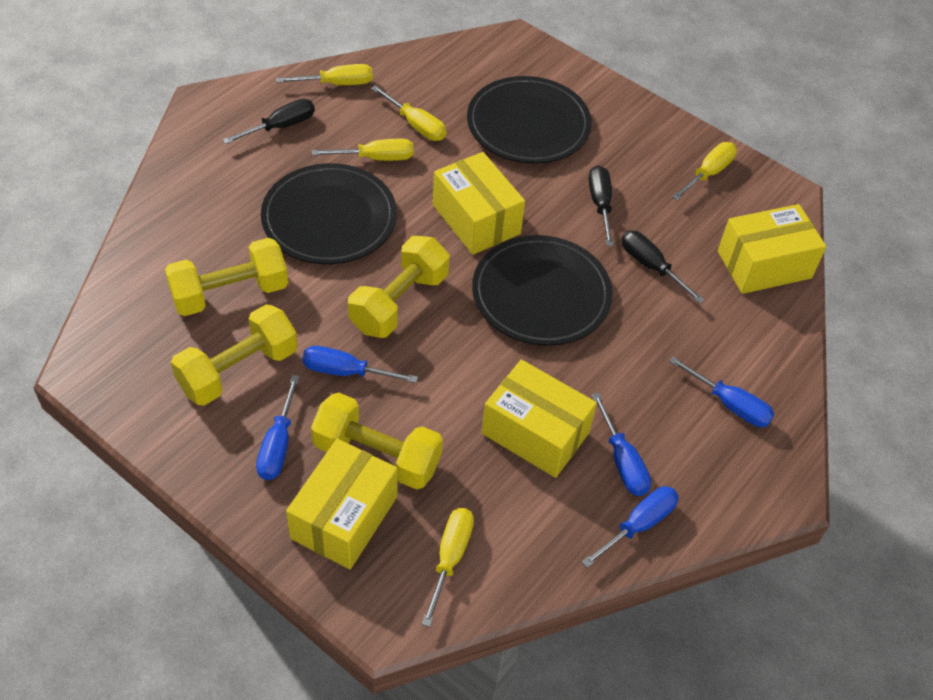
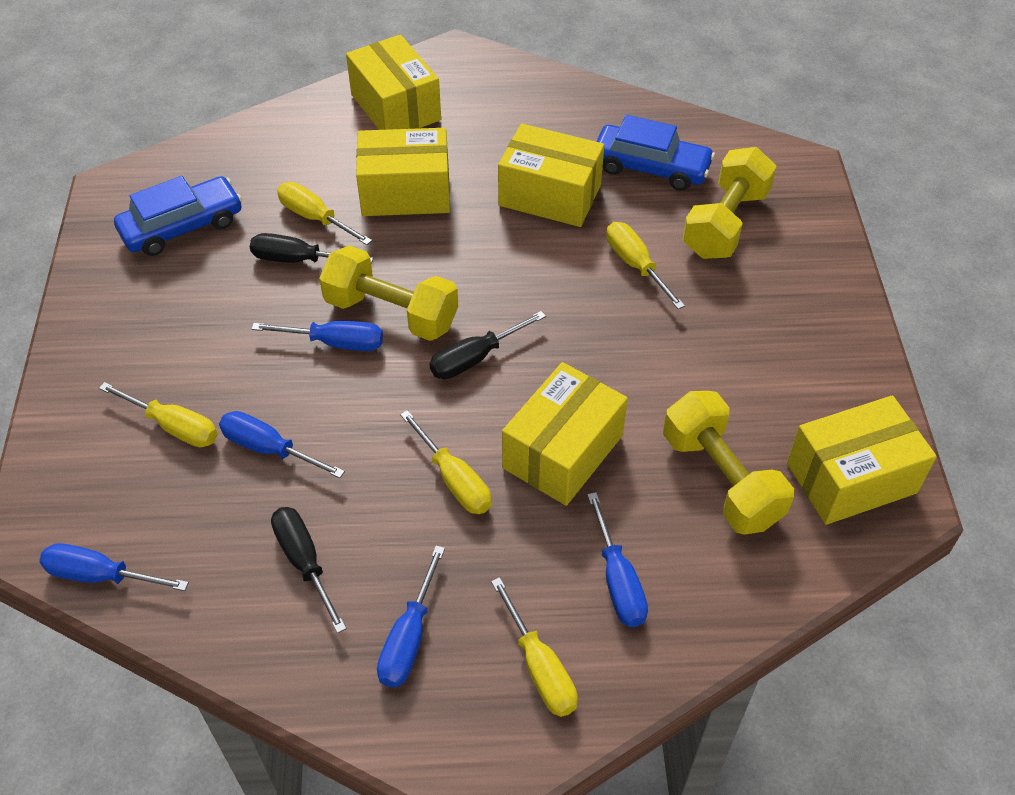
black plate: 3 -> 0
blue car: 0 -> 2
yellow box: 4 -> 5
yellow dumbbell: 4 -> 3

